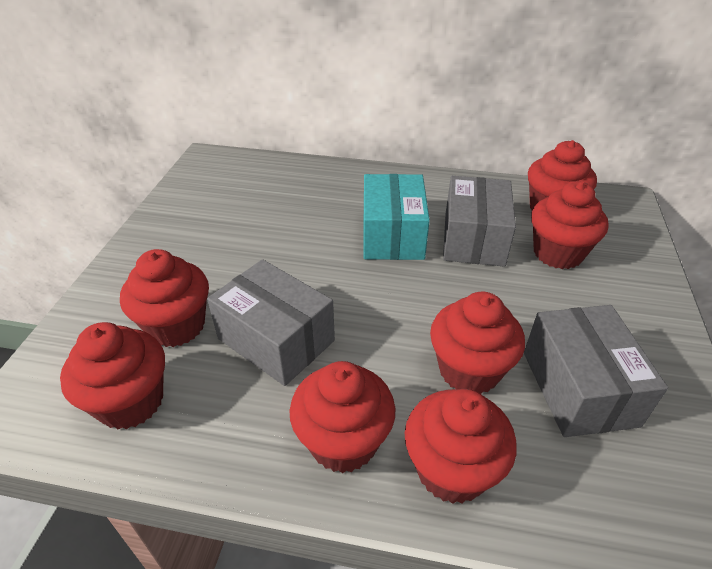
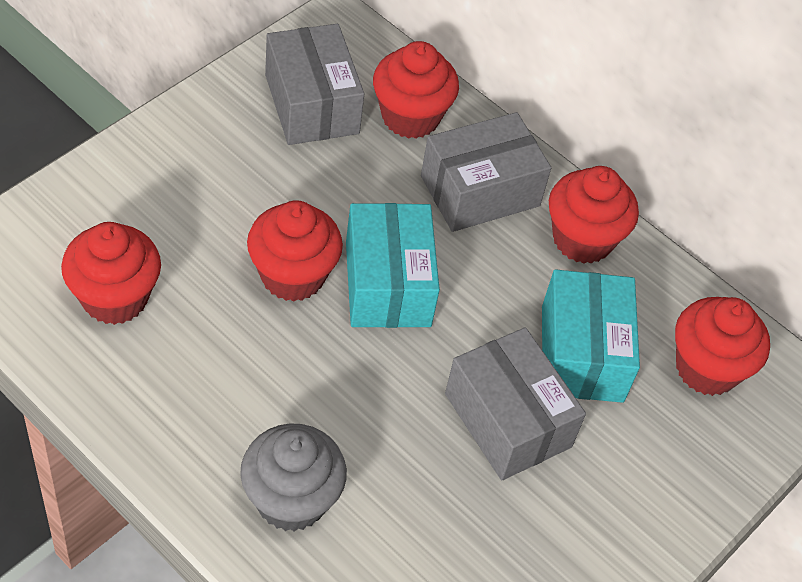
grey cupcake: 0 -> 1
red cupcake: 7 -> 5
turquoise box: 1 -> 2

